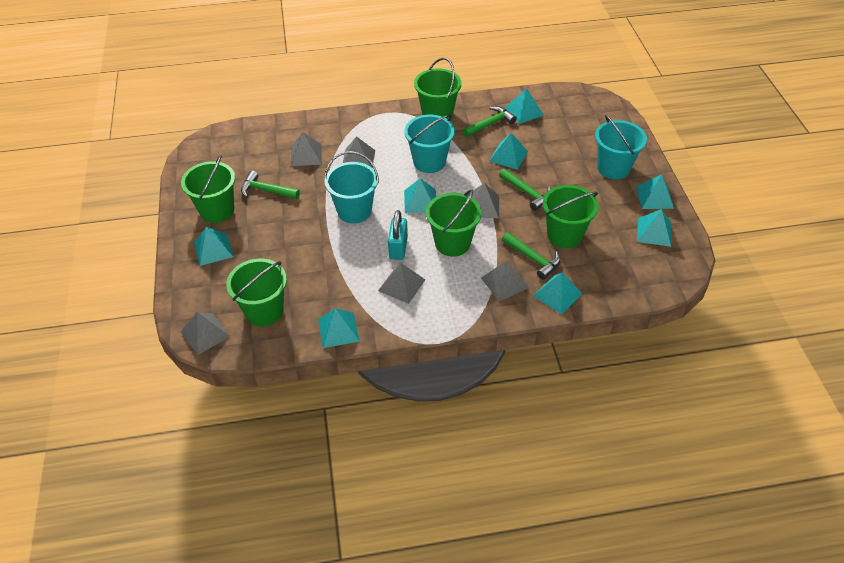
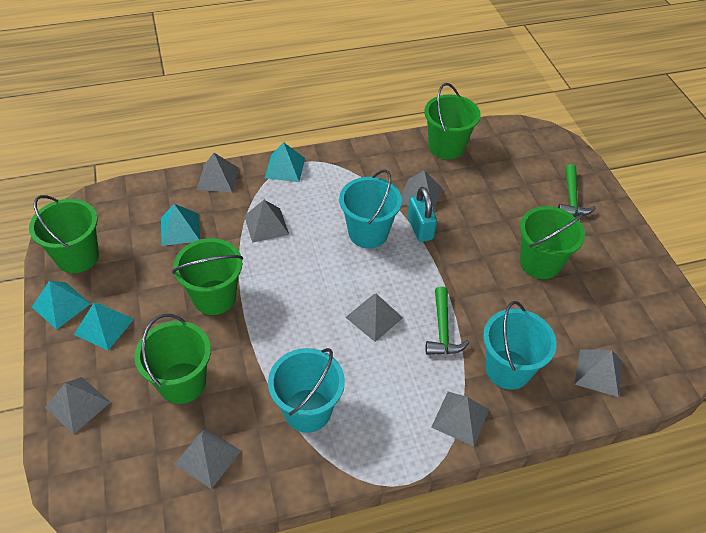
green hammer: 4 -> 2
grey pyramid: 6 -> 8
turquoise pyramid: 8 -> 4

